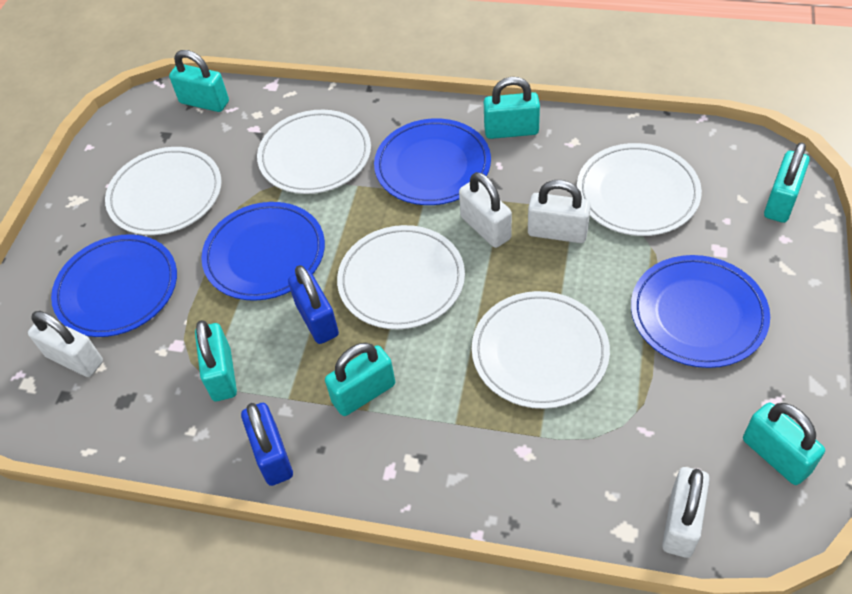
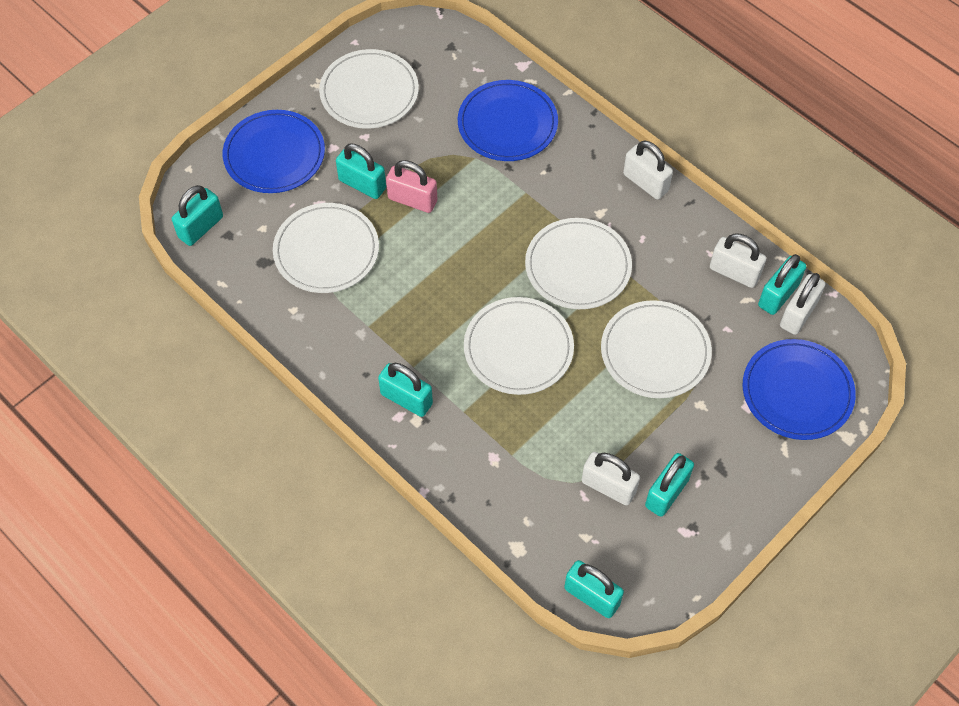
blue padlock: 2 -> 0
blue plate: 4 -> 3
pink padlock: 0 -> 1

